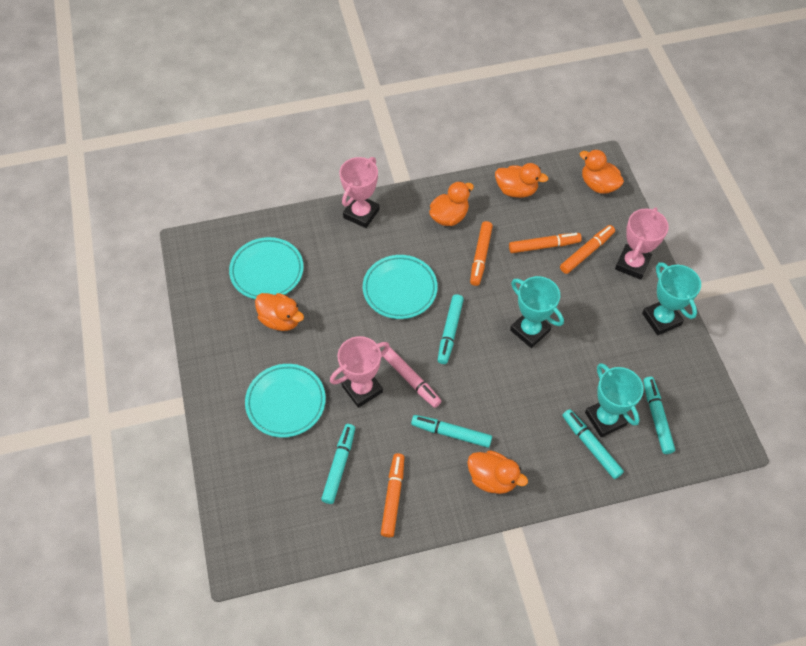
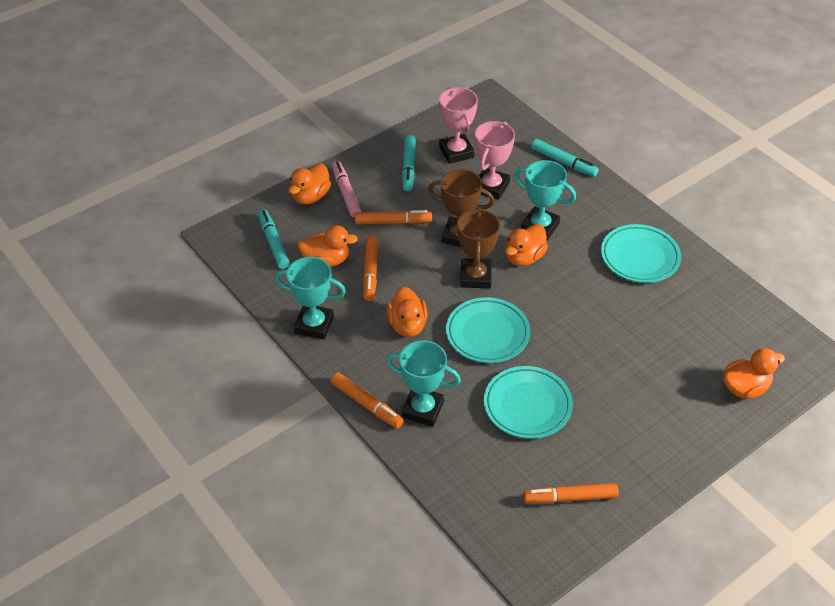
brown trophy: 0 -> 2
pink trophy: 3 -> 2
turquoise marker: 5 -> 3

